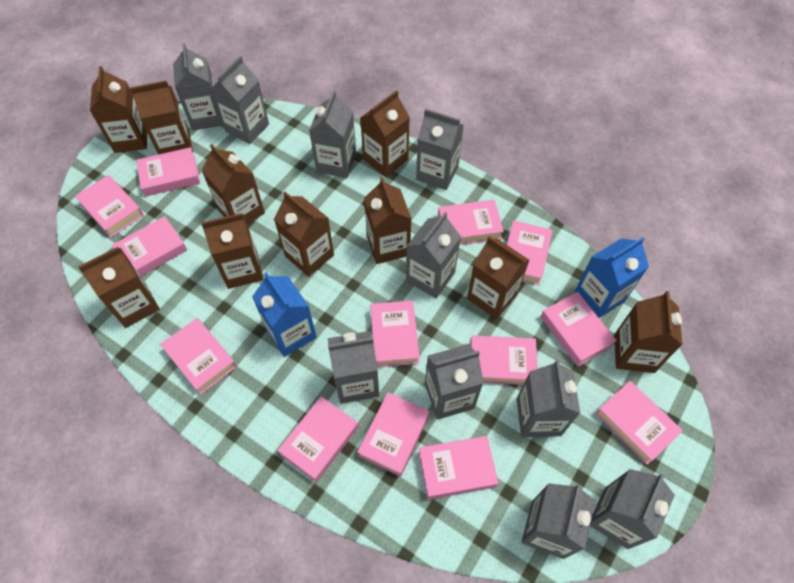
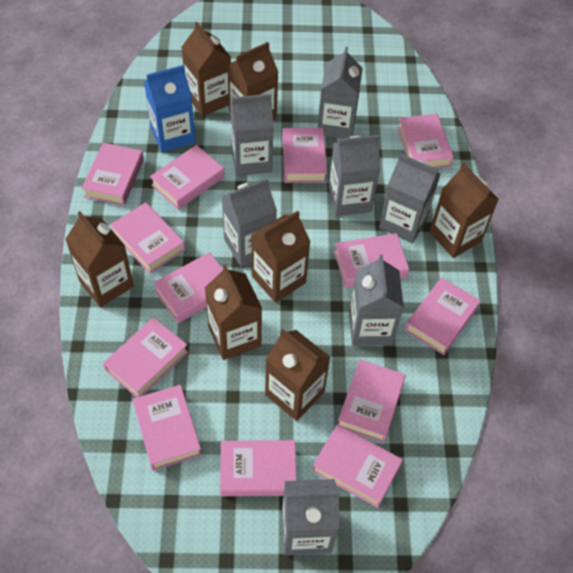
blue carton: 2 -> 1
brown carton: 10 -> 7
grey carton: 10 -> 7

